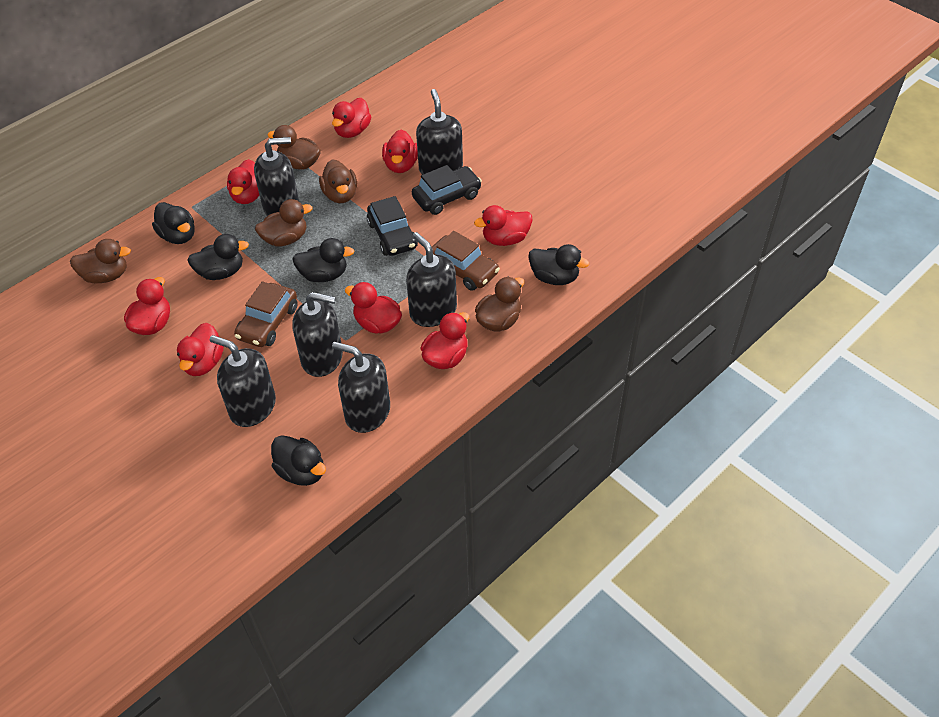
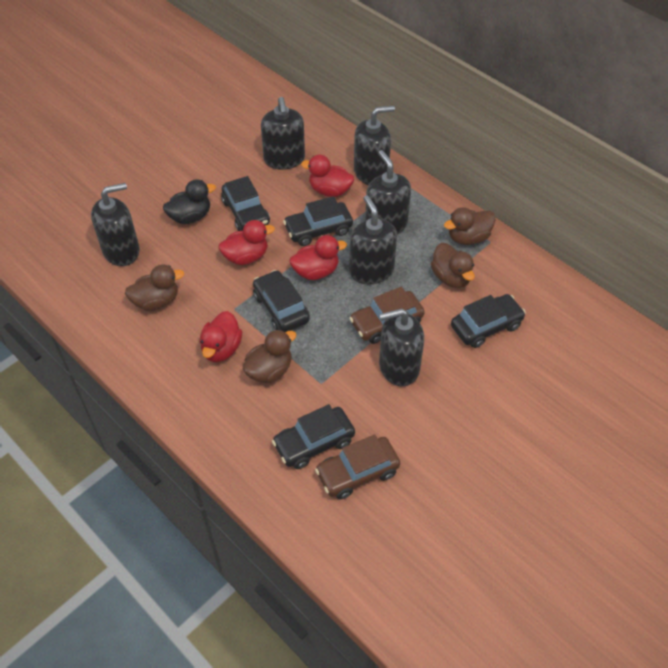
black car: 2 -> 5
black duck: 5 -> 1
brown duck: 5 -> 4
red duck: 8 -> 4

